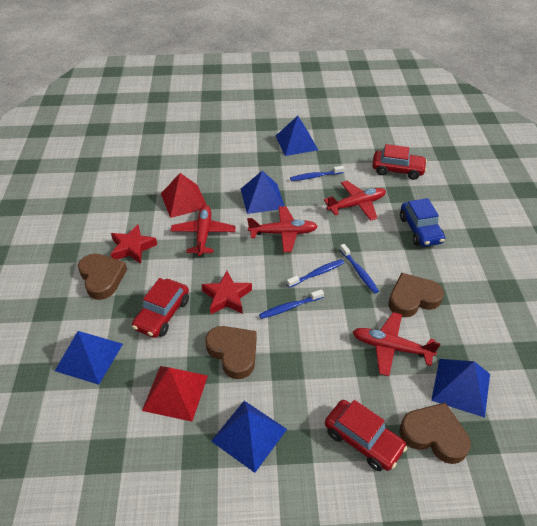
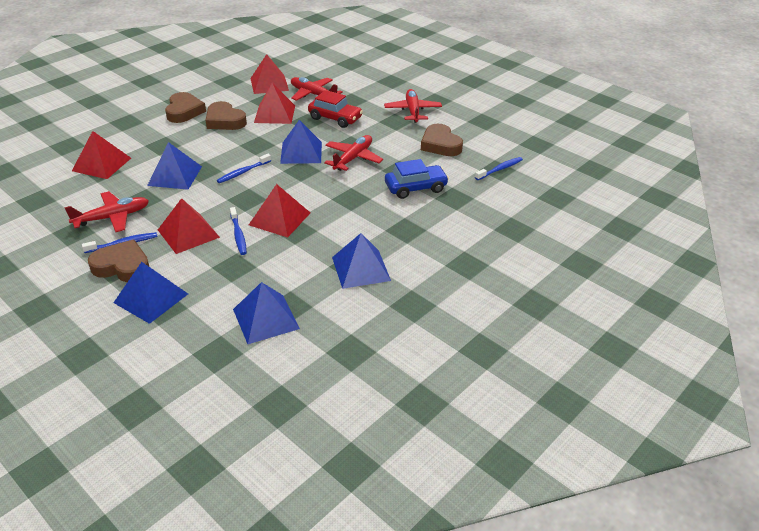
red car: 3 -> 1
red pyramid: 2 -> 5
red star: 2 -> 0

